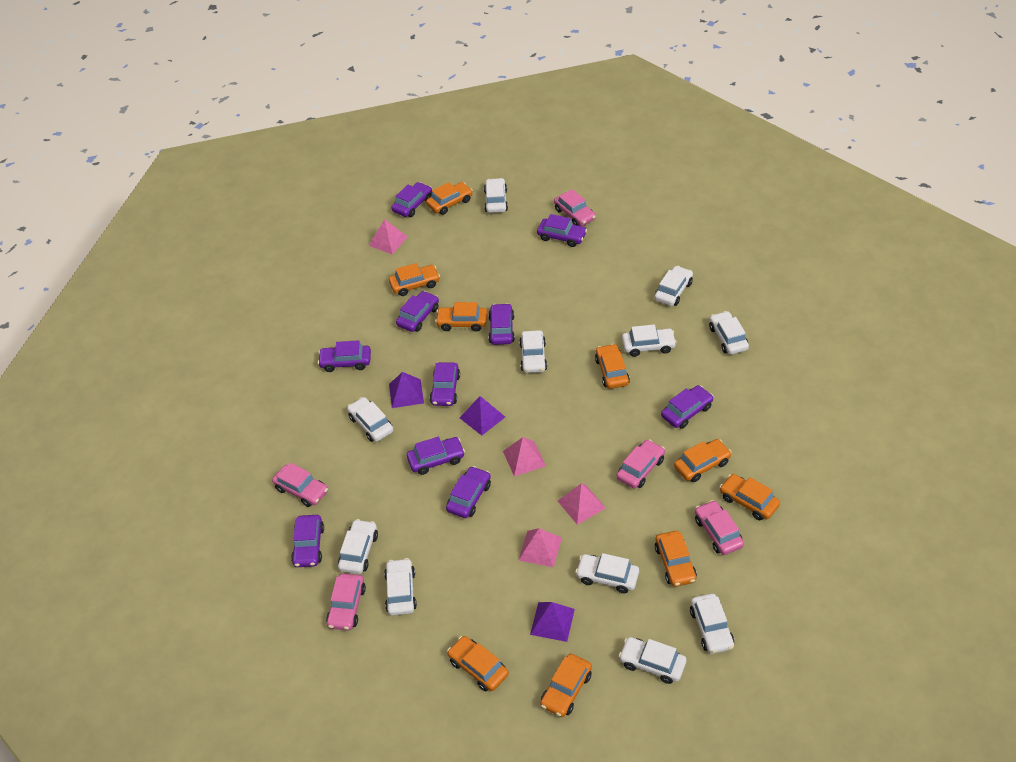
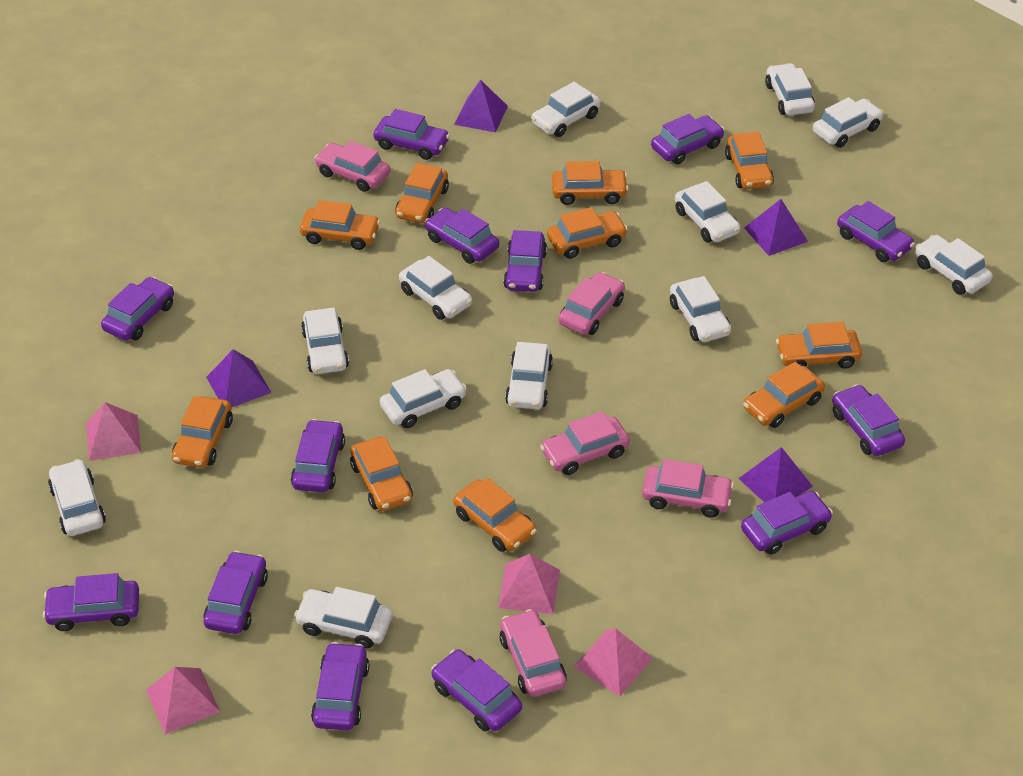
orange car: 9 -> 10
purple car: 10 -> 13
purple pyramid: 3 -> 4
white car: 11 -> 12

